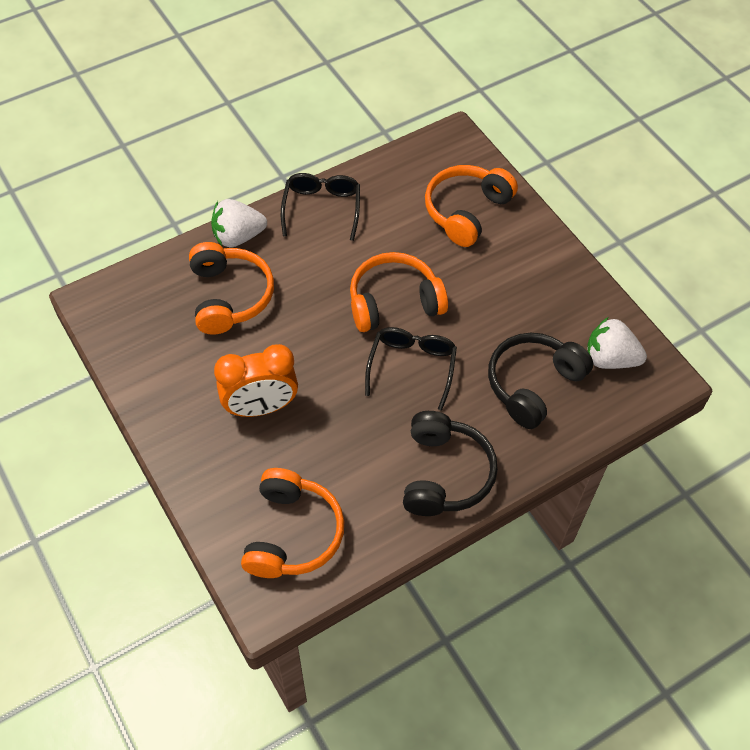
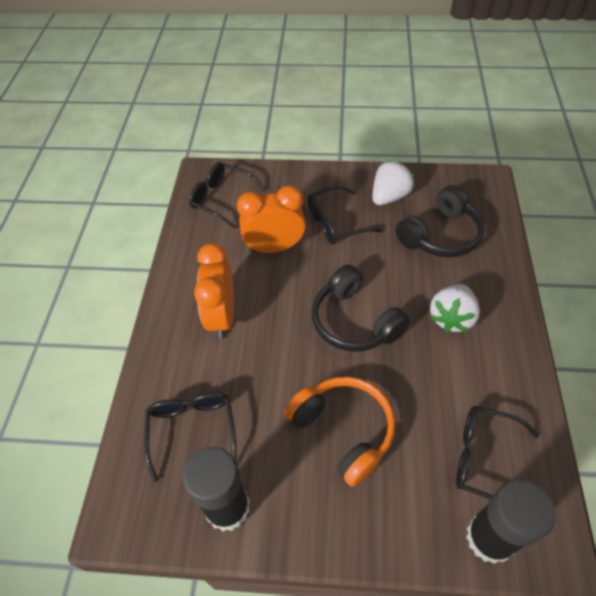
black glasses: 2 -> 4
black glue stick: 0 -> 2
orange clock: 1 -> 2
orange headphones: 4 -> 1

